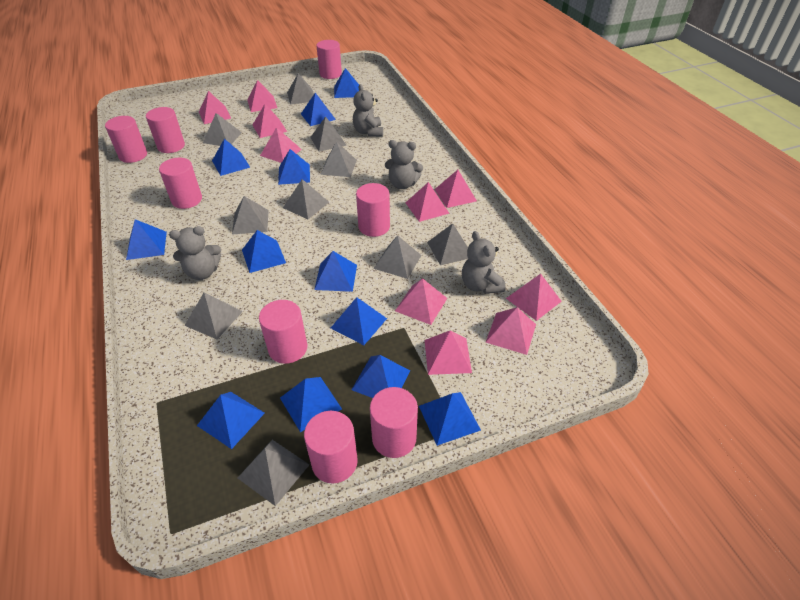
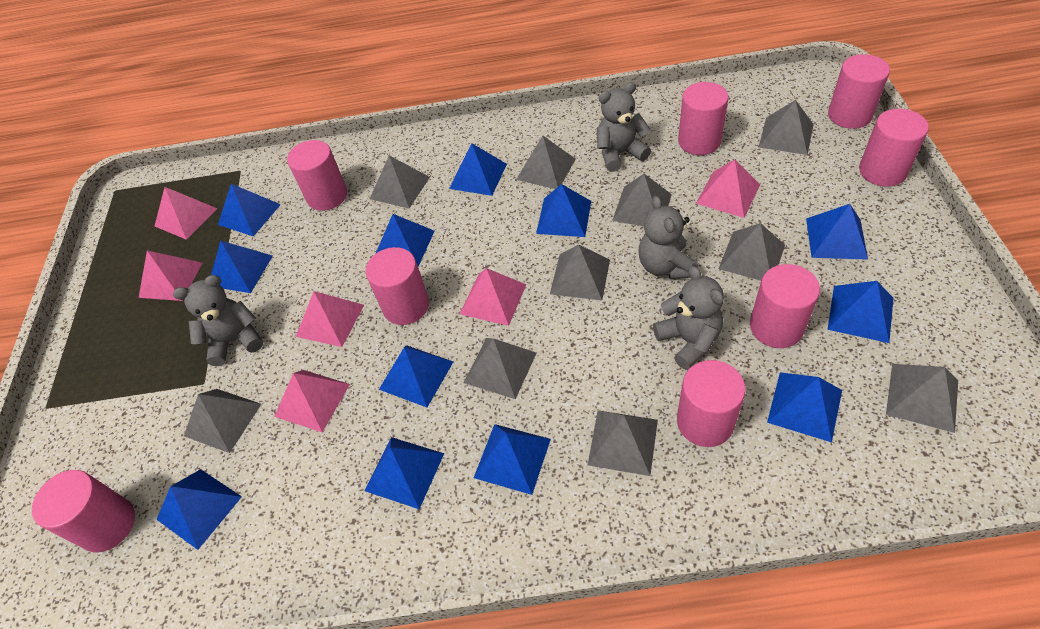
pink pyramid: 10 -> 6

